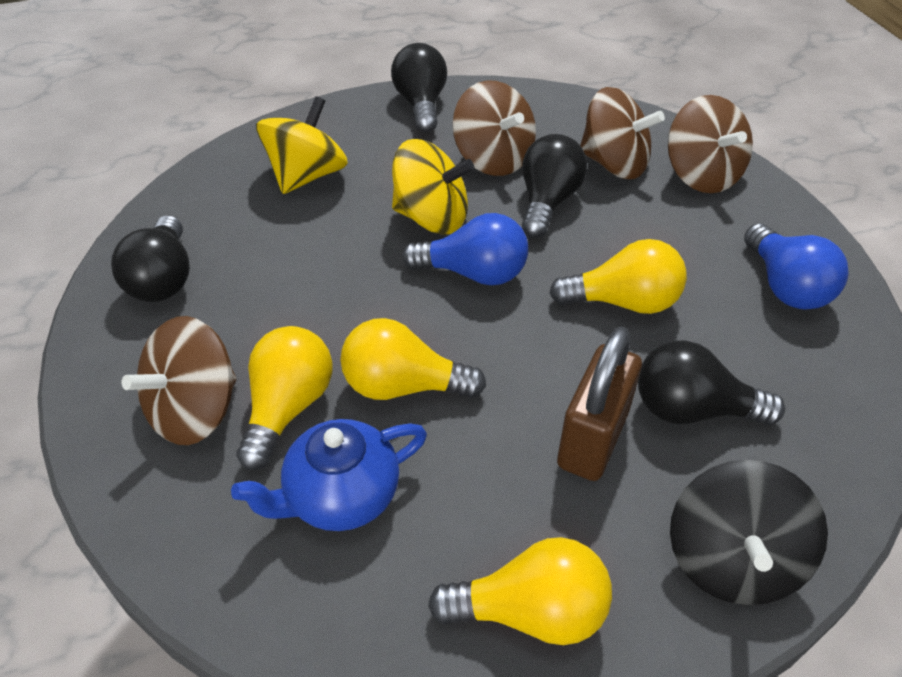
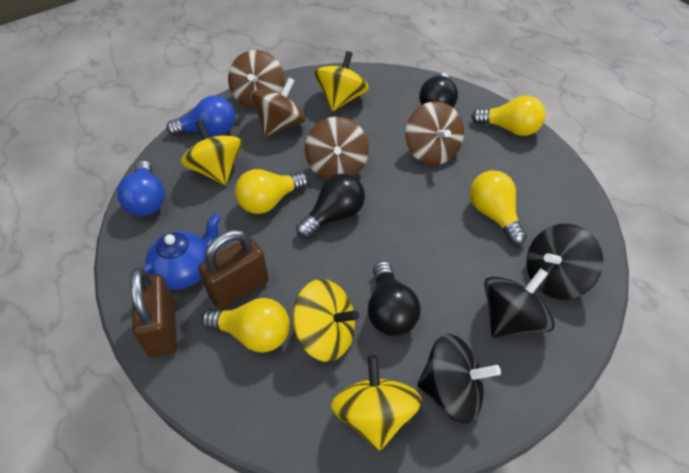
black light bulb: 4 -> 3
black spinning top: 1 -> 3
brown padlock: 1 -> 2
yellow spinning top: 2 -> 4

